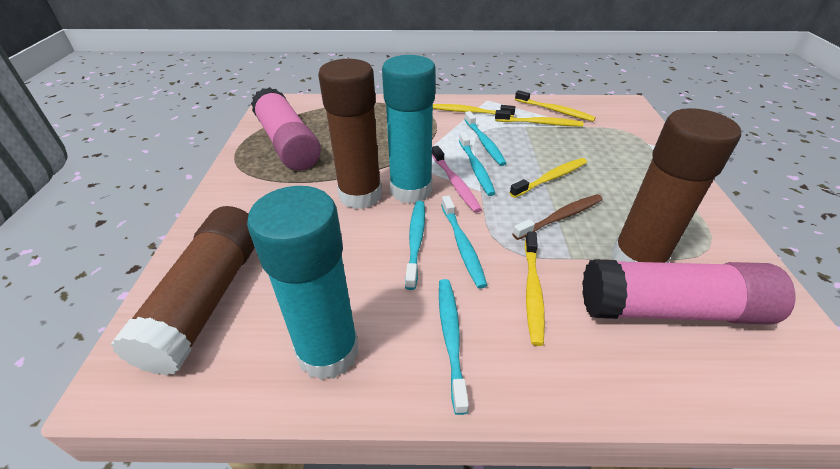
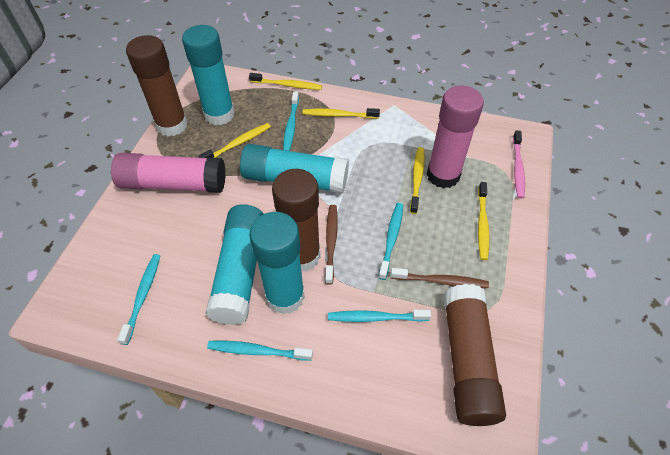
brown toothbrush: 1 -> 2
turquoise glue stick: 2 -> 4

